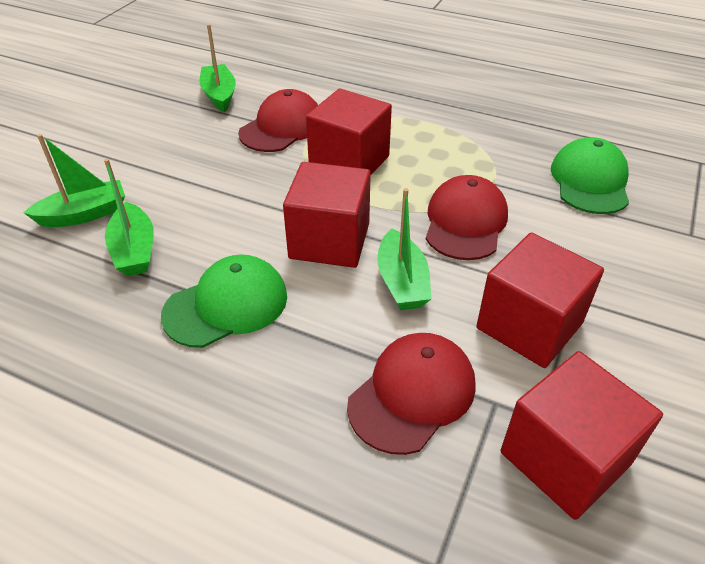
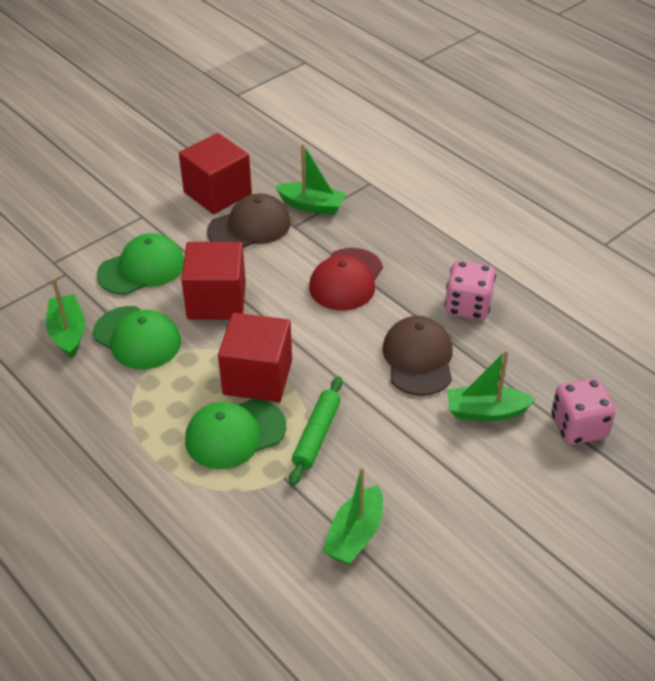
brown cap: 0 -> 2
green cap: 2 -> 3
green rolling pin: 0 -> 1
pink dice: 0 -> 2
red cap: 3 -> 1
red cube: 4 -> 3

